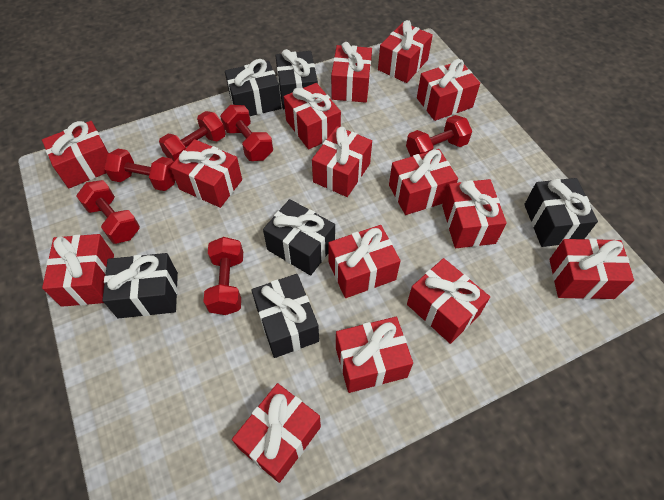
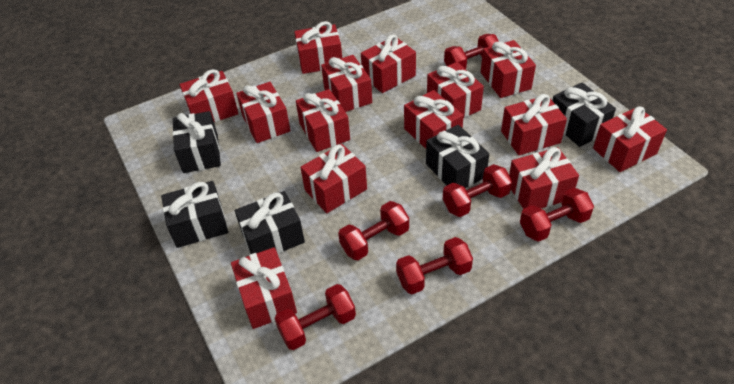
black gift: 6 -> 5
red gift: 15 -> 14

